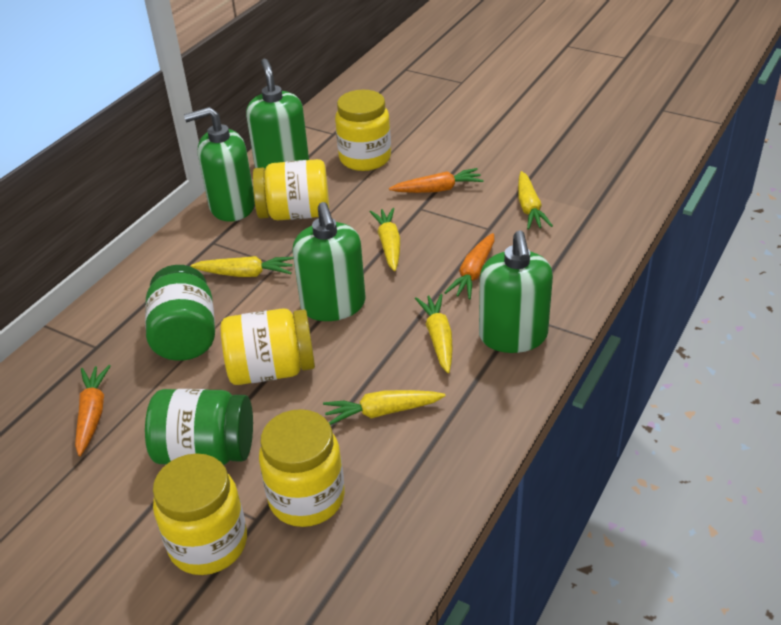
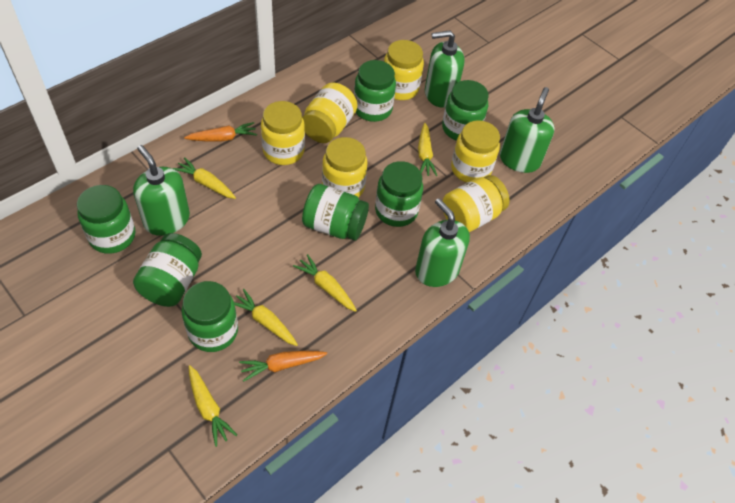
green jar: 2 -> 7
orange carrot: 3 -> 2
yellow jar: 5 -> 6

